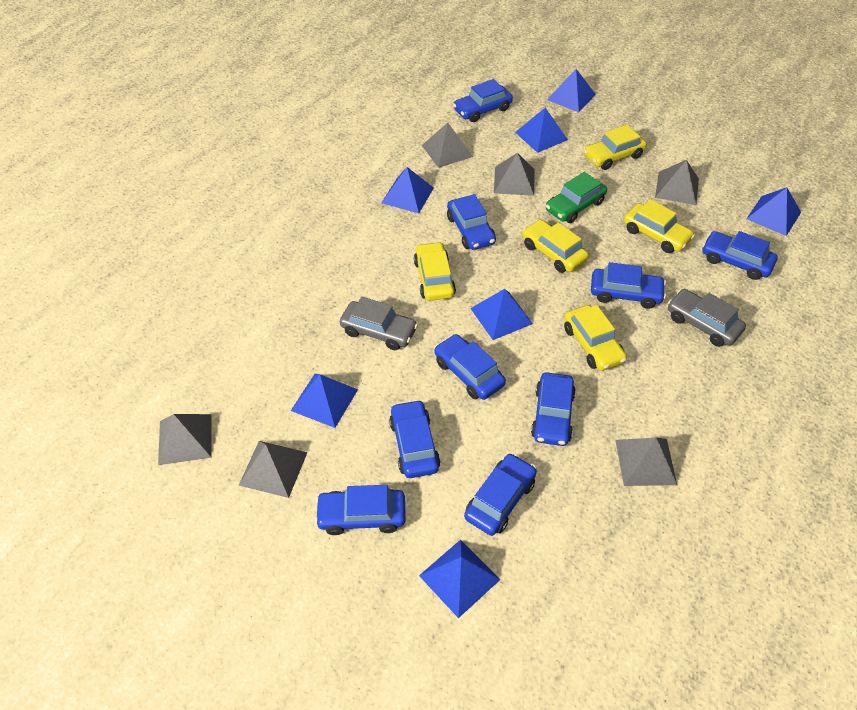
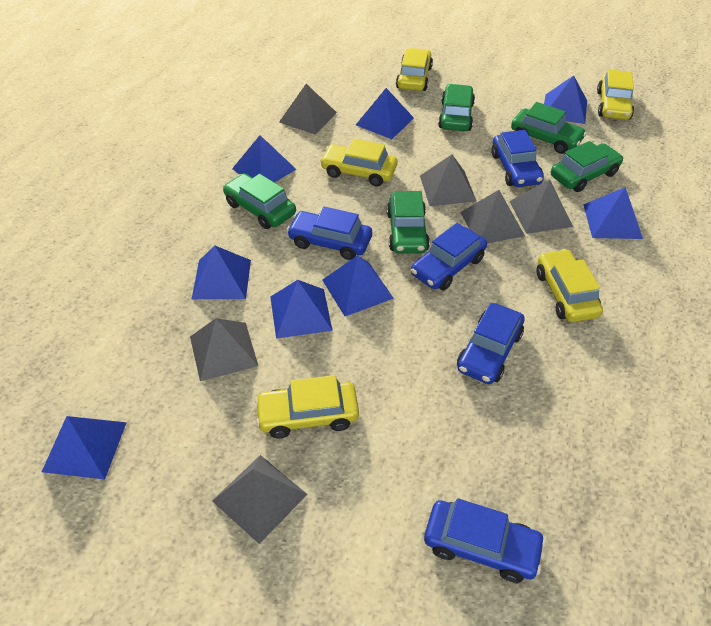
blue car: 9 -> 5
blue pyramid: 7 -> 8
green car: 1 -> 5
grey car: 2 -> 0

